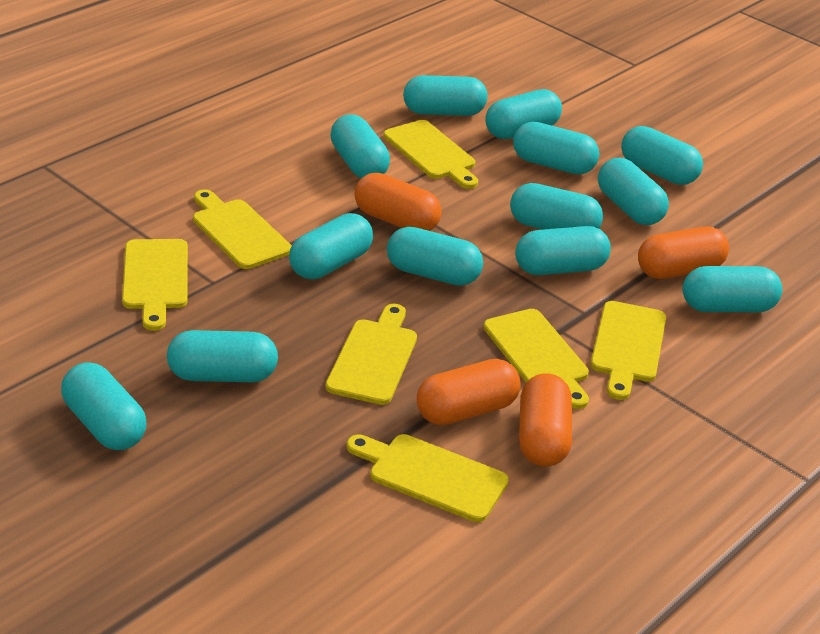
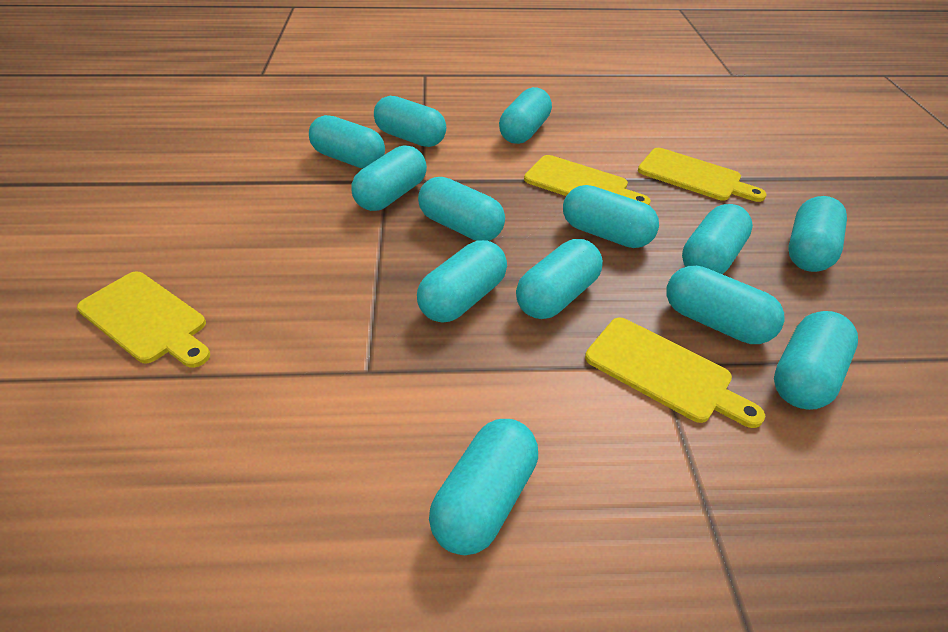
orange capsule: 4 -> 0
yellow cutting board: 7 -> 4

